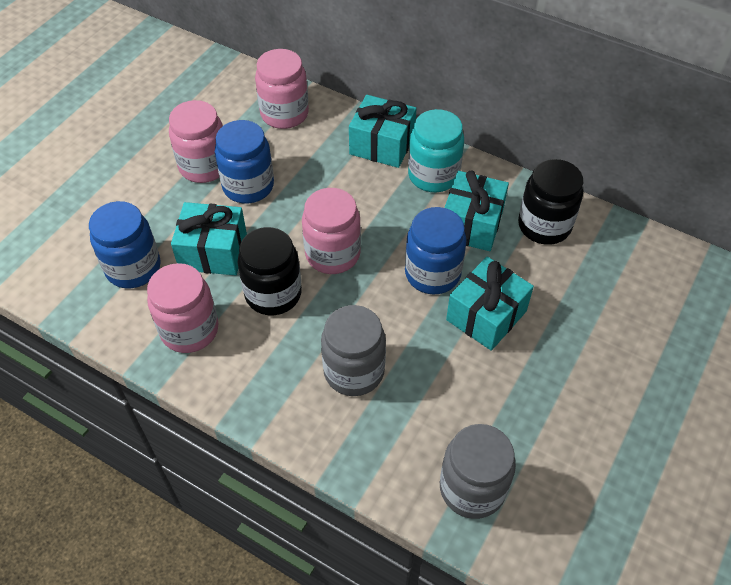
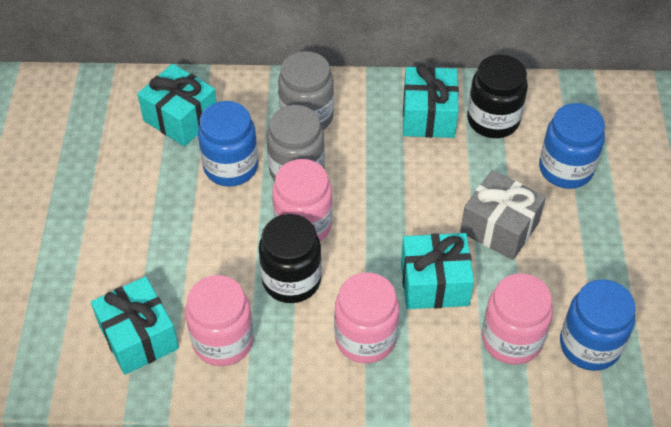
grey gift: 0 -> 1
turquoise jar: 1 -> 0

